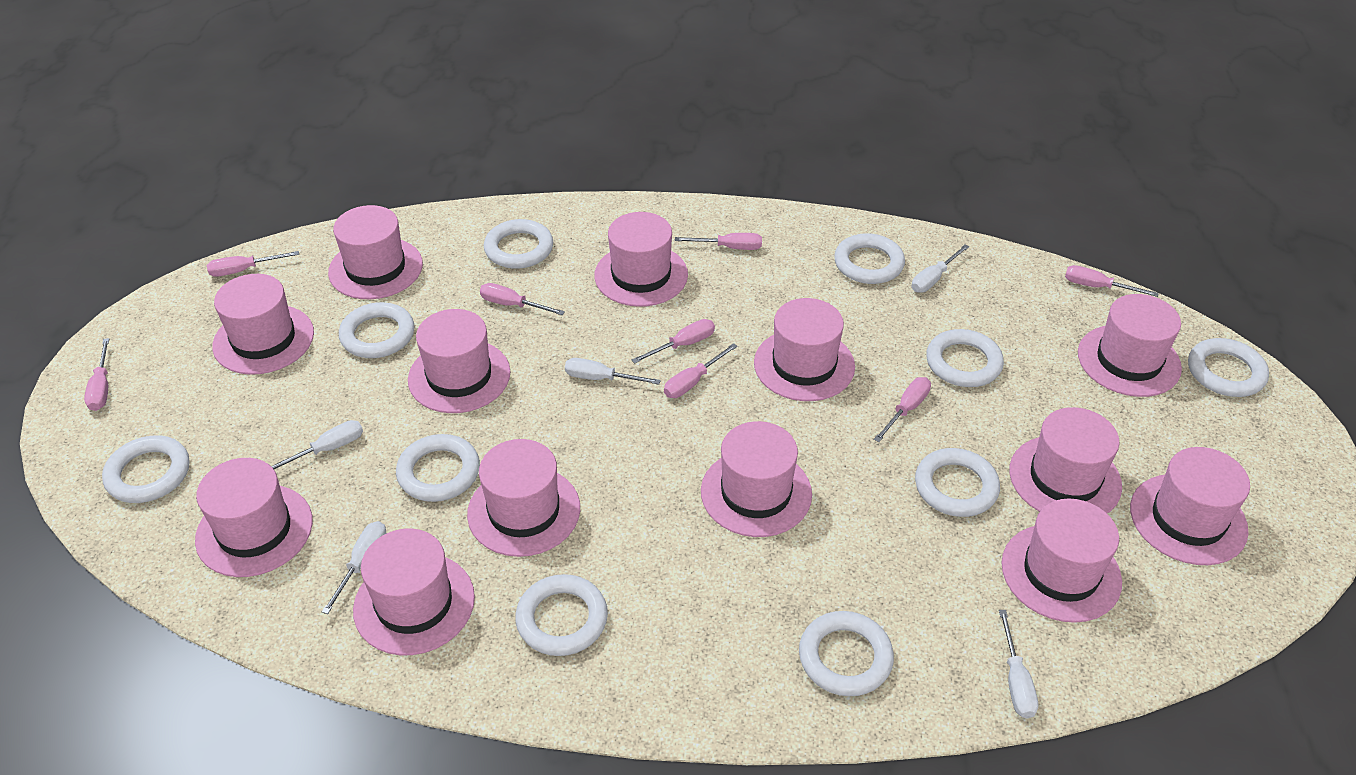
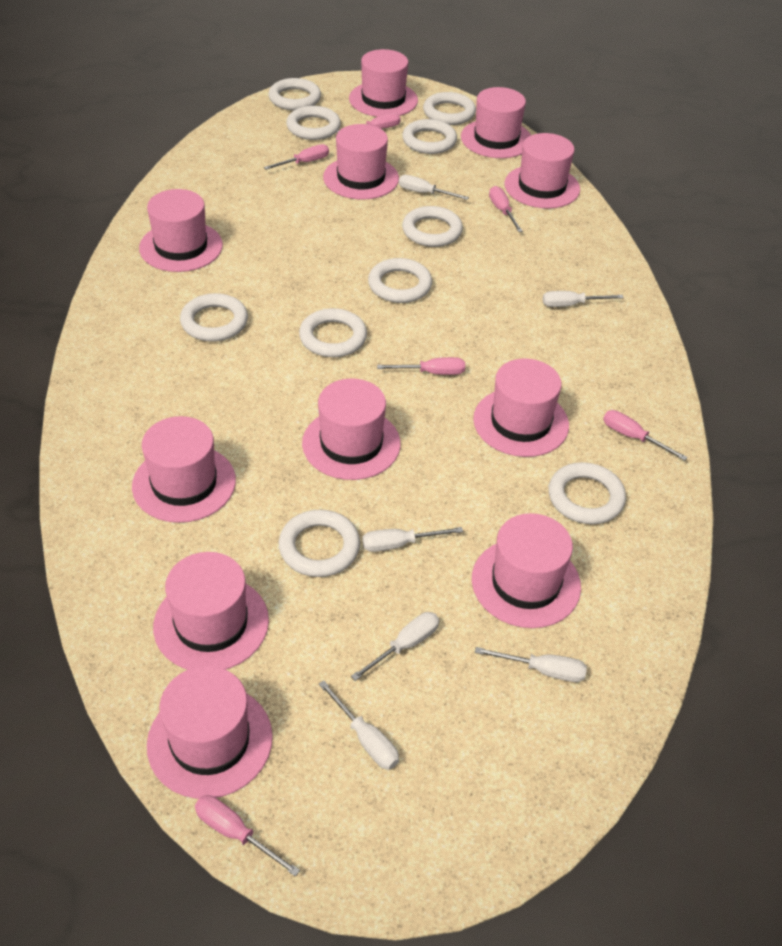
pink hat: 13 -> 11
pink screwdriver: 8 -> 6
white screwdriver: 5 -> 6

